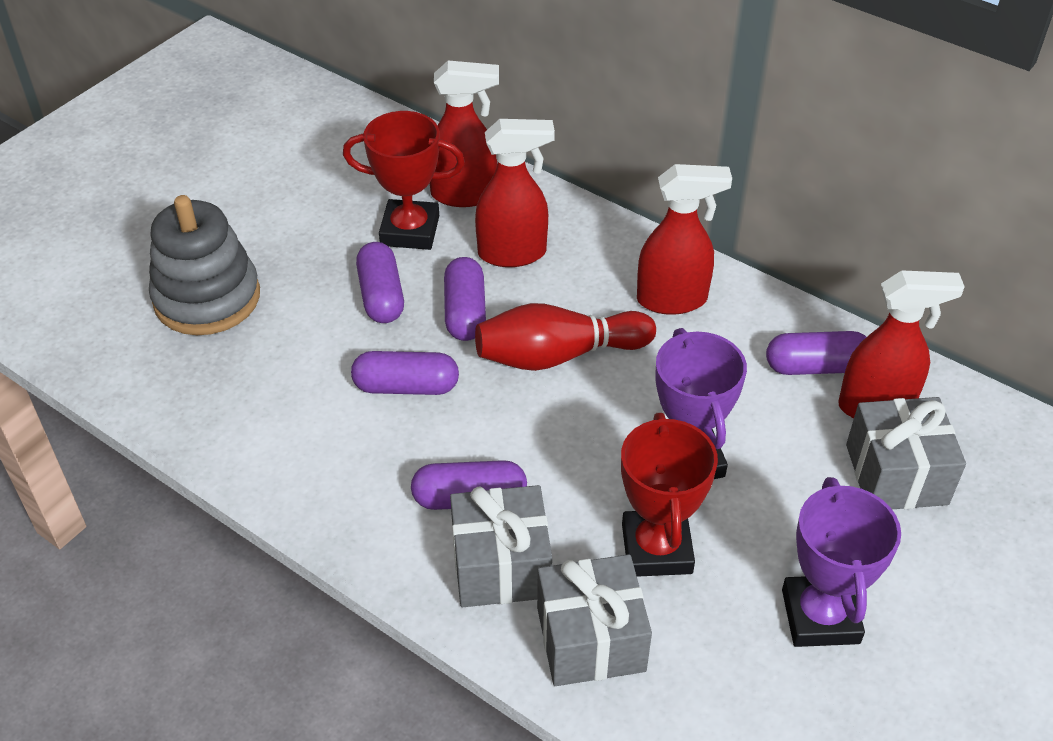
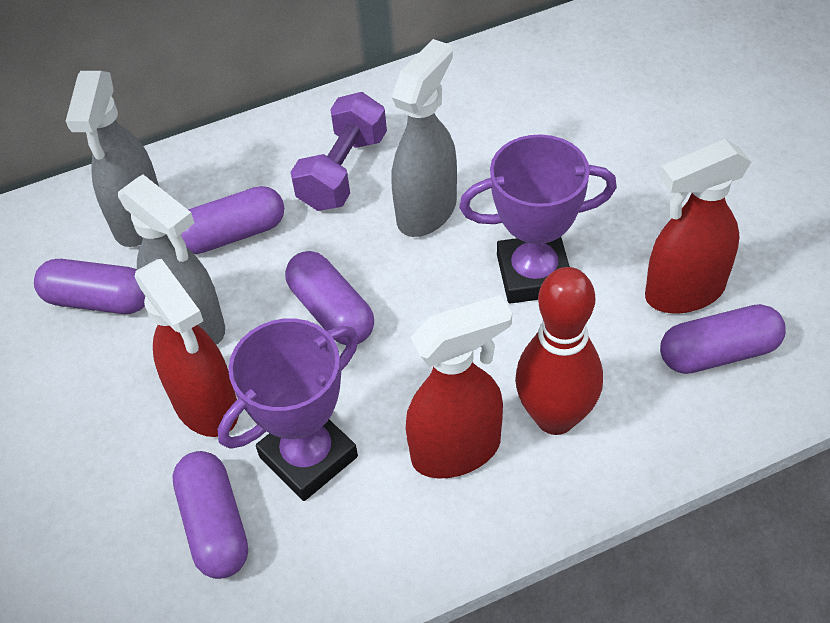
grey gift: 3 -> 0
grey spray bottle: 0 -> 3
grey stacking toy: 1 -> 0
purple dumbbell: 0 -> 1
red spray bottle: 4 -> 3
red trophy: 2 -> 0

